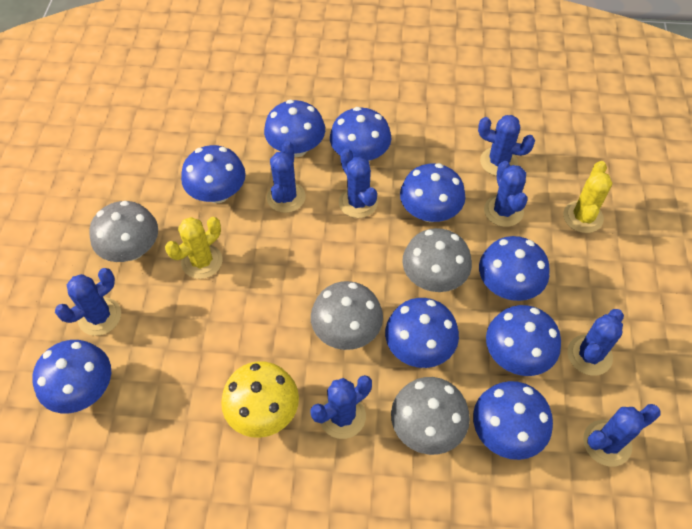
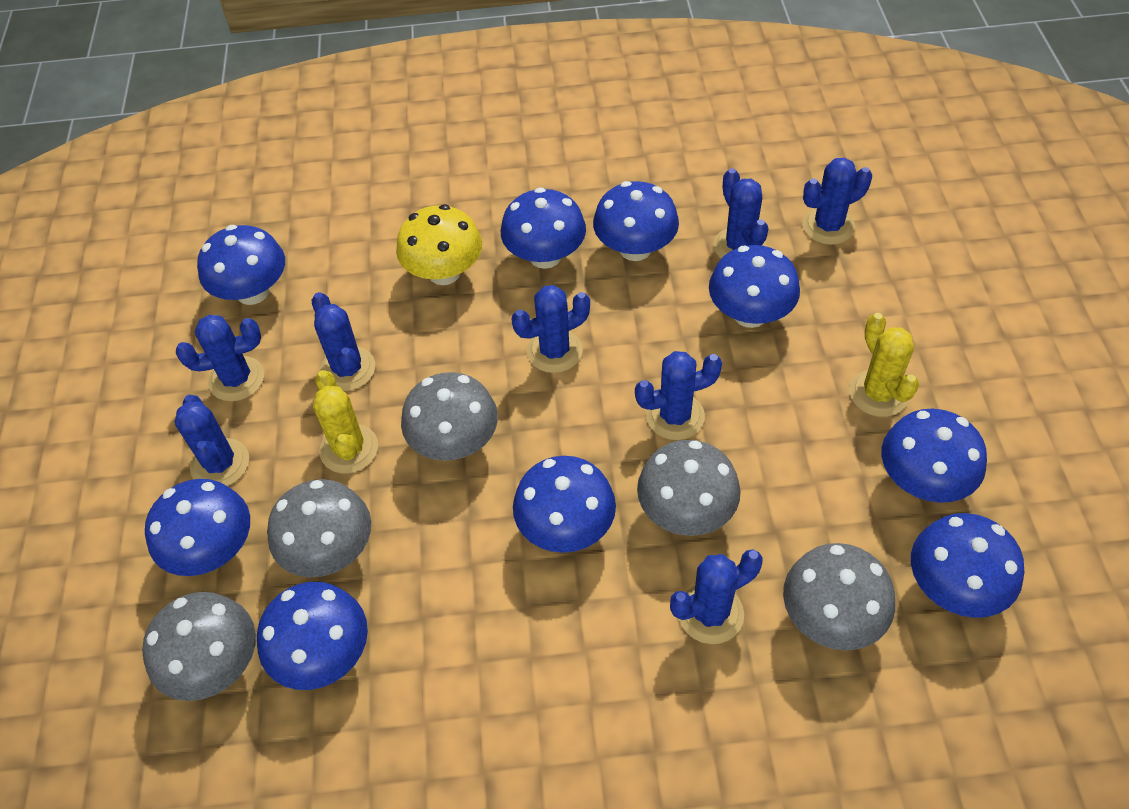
grey mushroom: 4 -> 5

